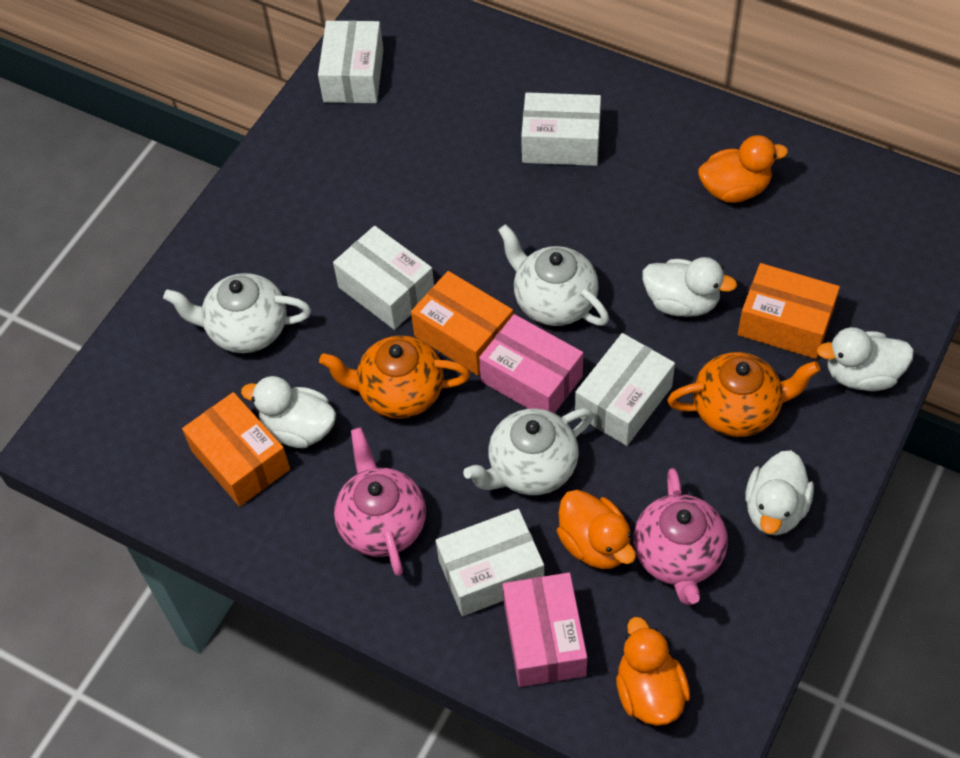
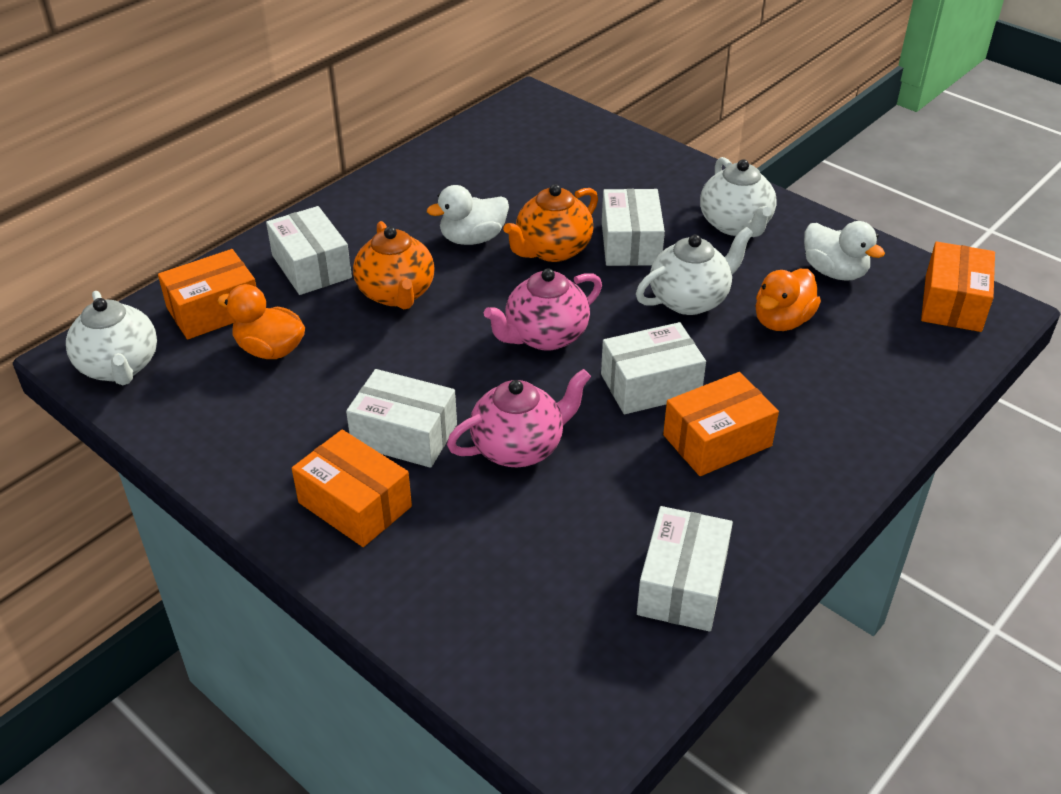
orange box: 3 -> 4
orange duck: 3 -> 2
pink box: 2 -> 0
white duck: 4 -> 2

